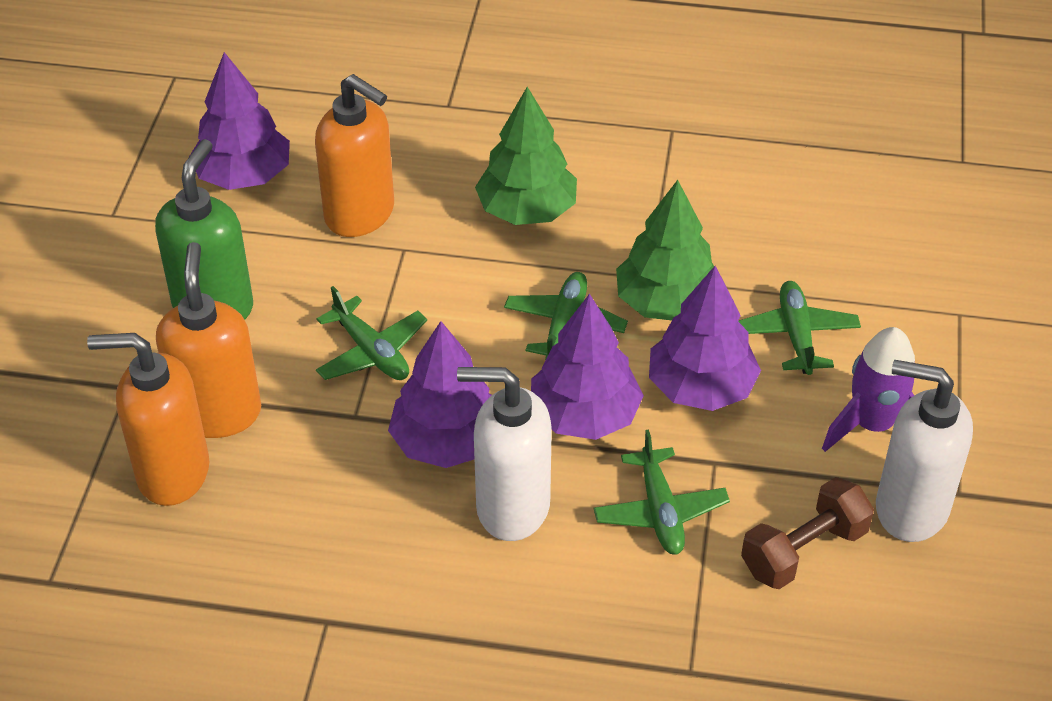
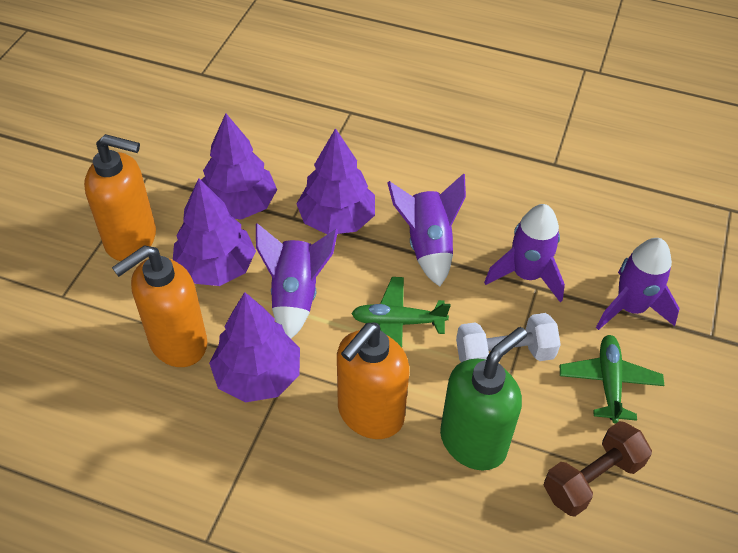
green plane: 4 -> 2
green tree: 2 -> 0
purple rocket: 1 -> 4
white dumbbell: 0 -> 1
white soap dispenser: 2 -> 0

